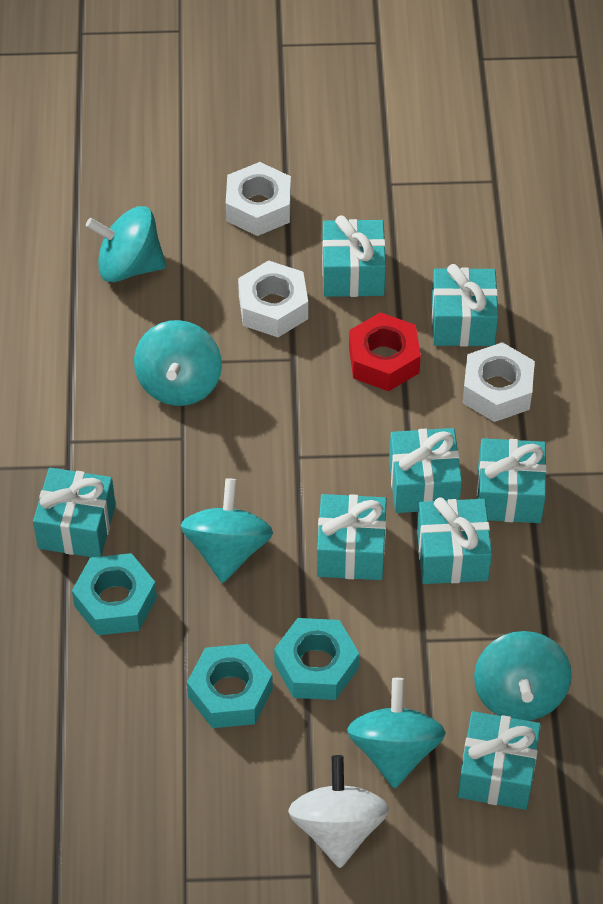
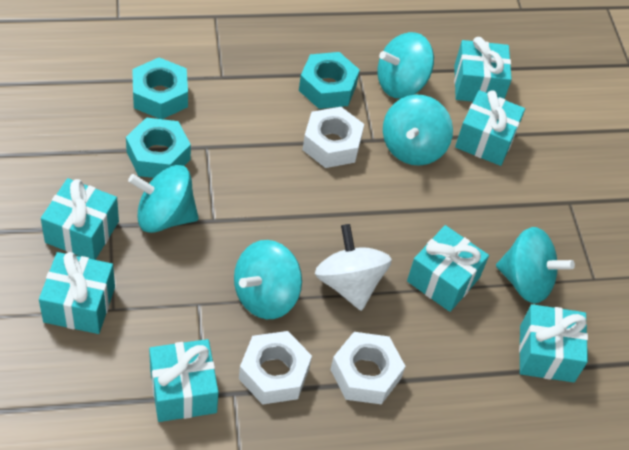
red nut: 1 -> 0
turquoise gift: 8 -> 7

